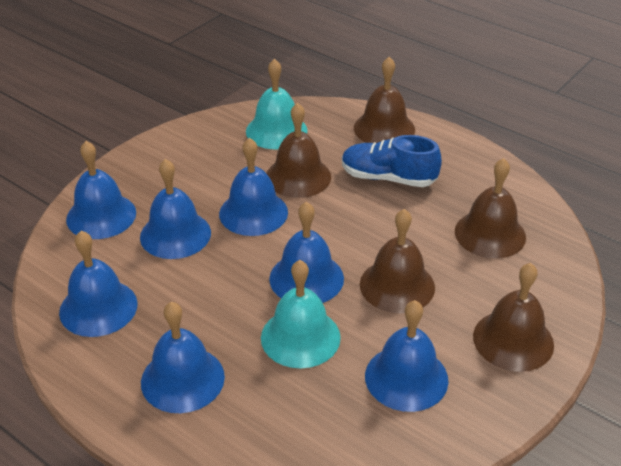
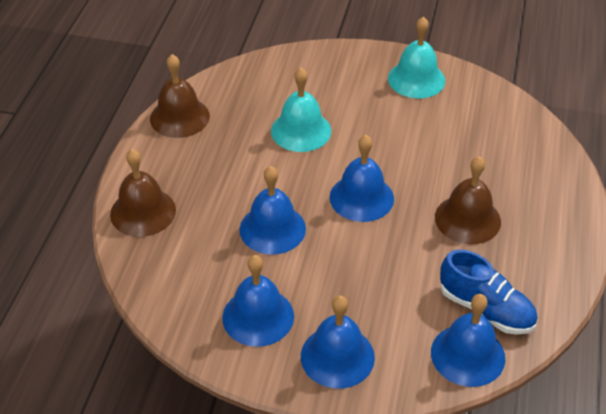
blue bell: 7 -> 5
brown bell: 5 -> 3

